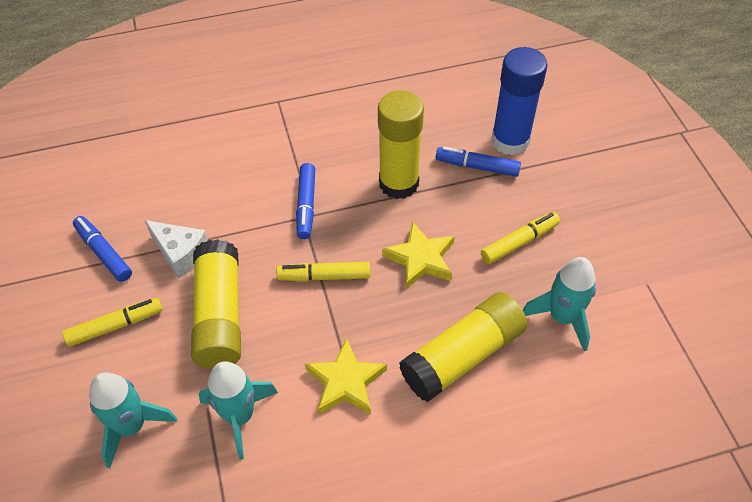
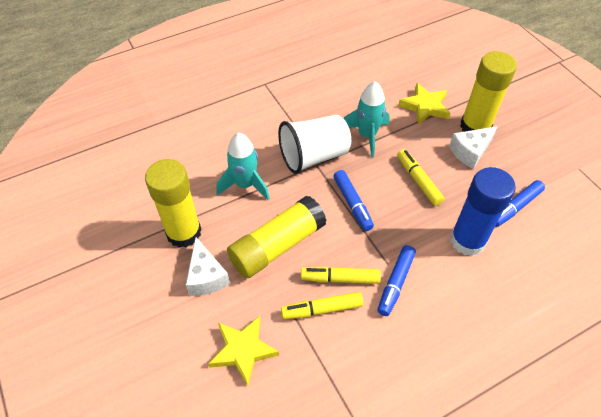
turquoise rocket: 3 -> 2
white cheese: 1 -> 2
white cup: 0 -> 1

